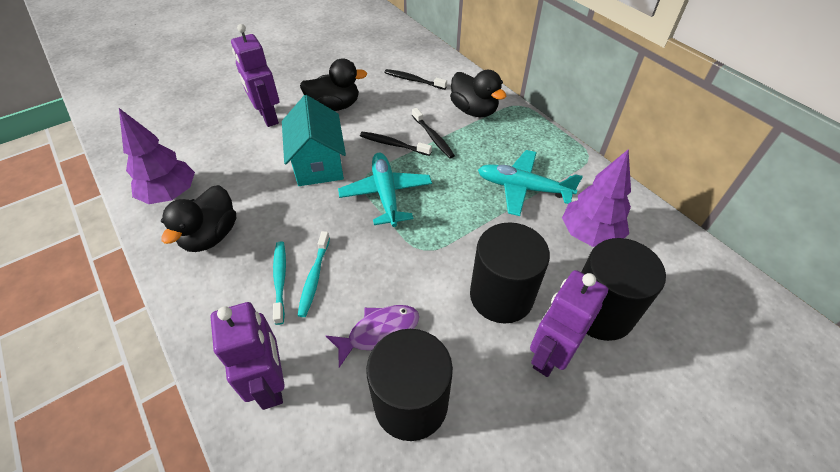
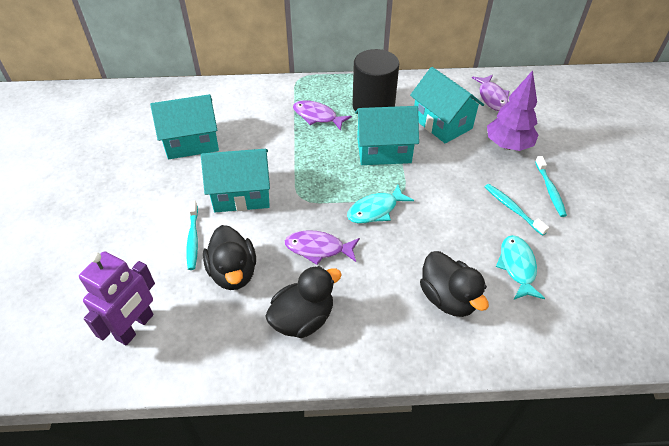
black cylinder: 3 -> 1
black toothbrush: 3 -> 0
purple fish: 1 -> 3
purple robot: 3 -> 1
purple tree: 2 -> 1
turquoise fish: 0 -> 2
turquoise house: 1 -> 4
turquoise plane: 2 -> 0
turquoise toothbrush: 2 -> 3

